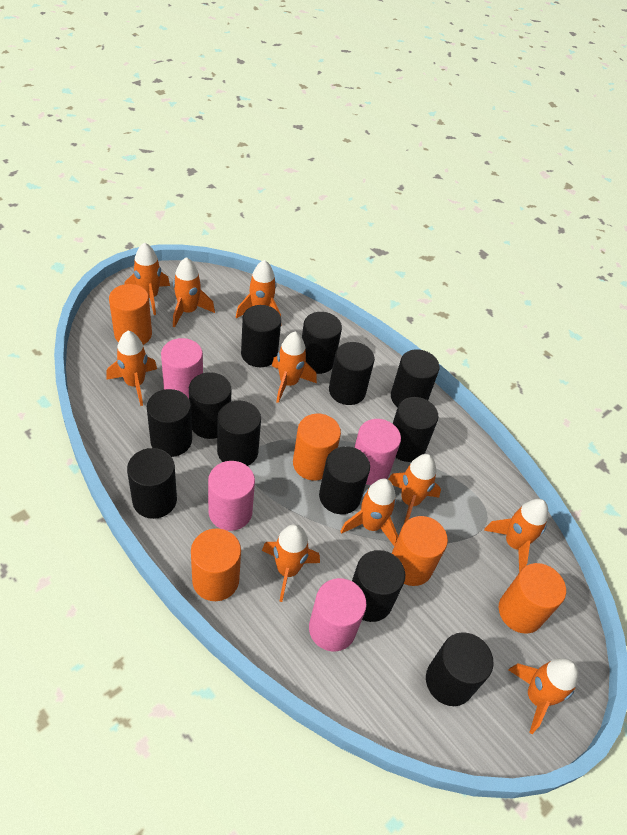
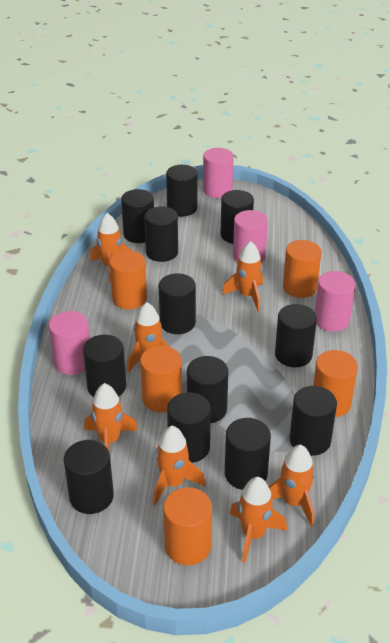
orange rocket: 10 -> 7

